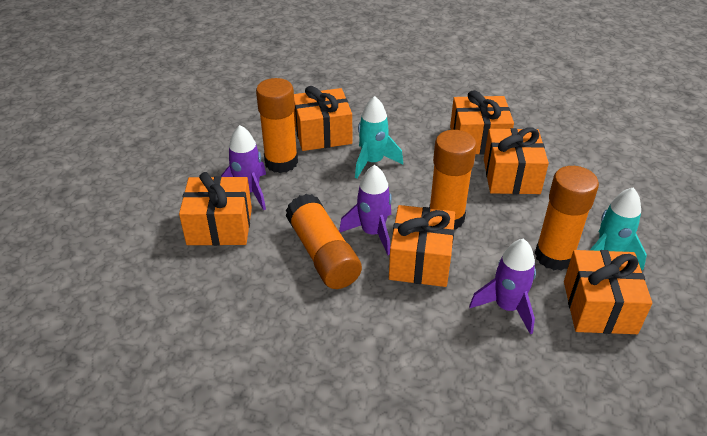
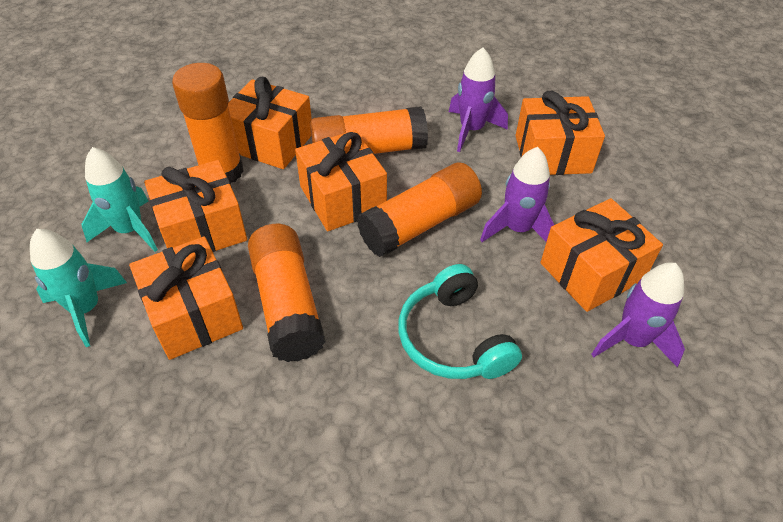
turquoise headphones: 0 -> 1

